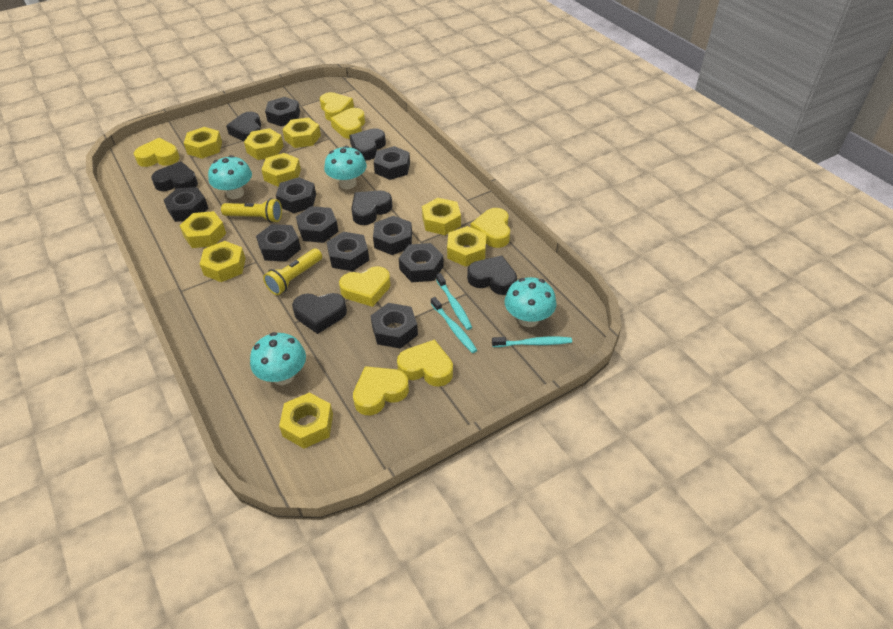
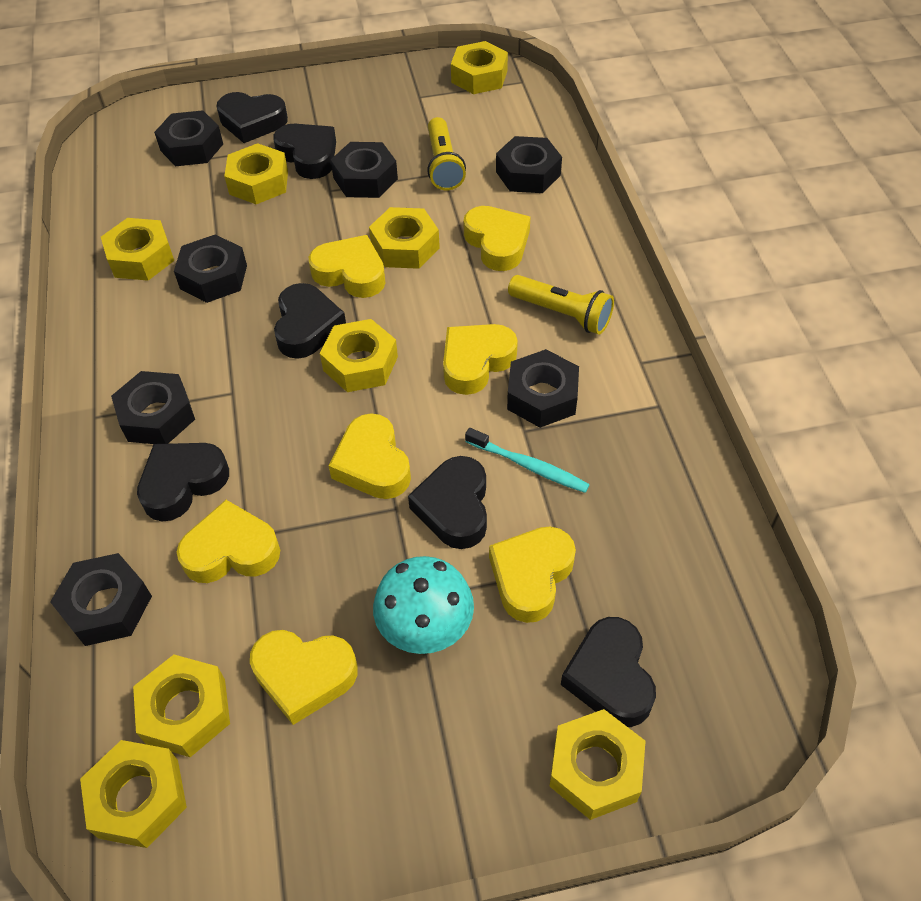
black nut: 10 -> 7
turquoise mushroom: 4 -> 1
turquoise toothbrush: 3 -> 1
yellow nut: 9 -> 8

